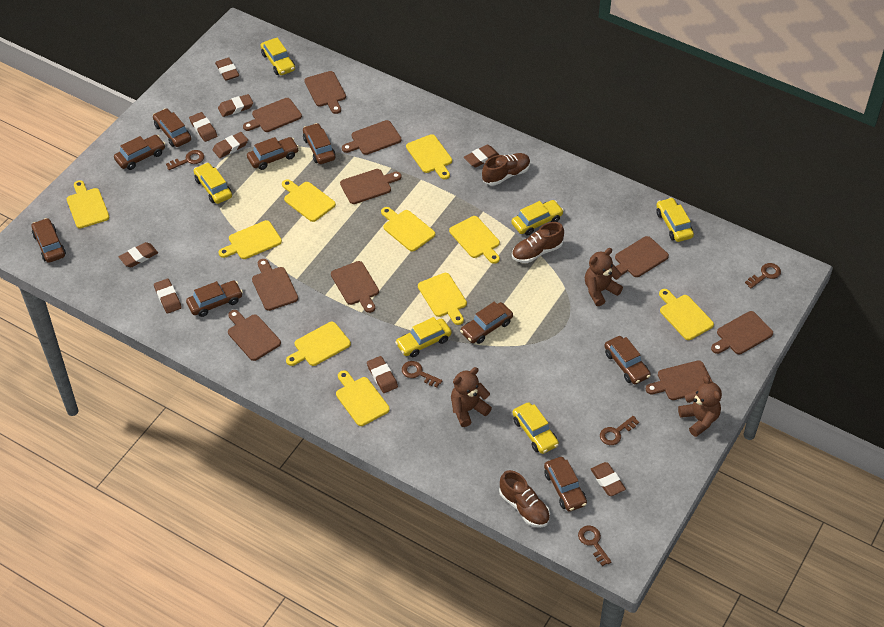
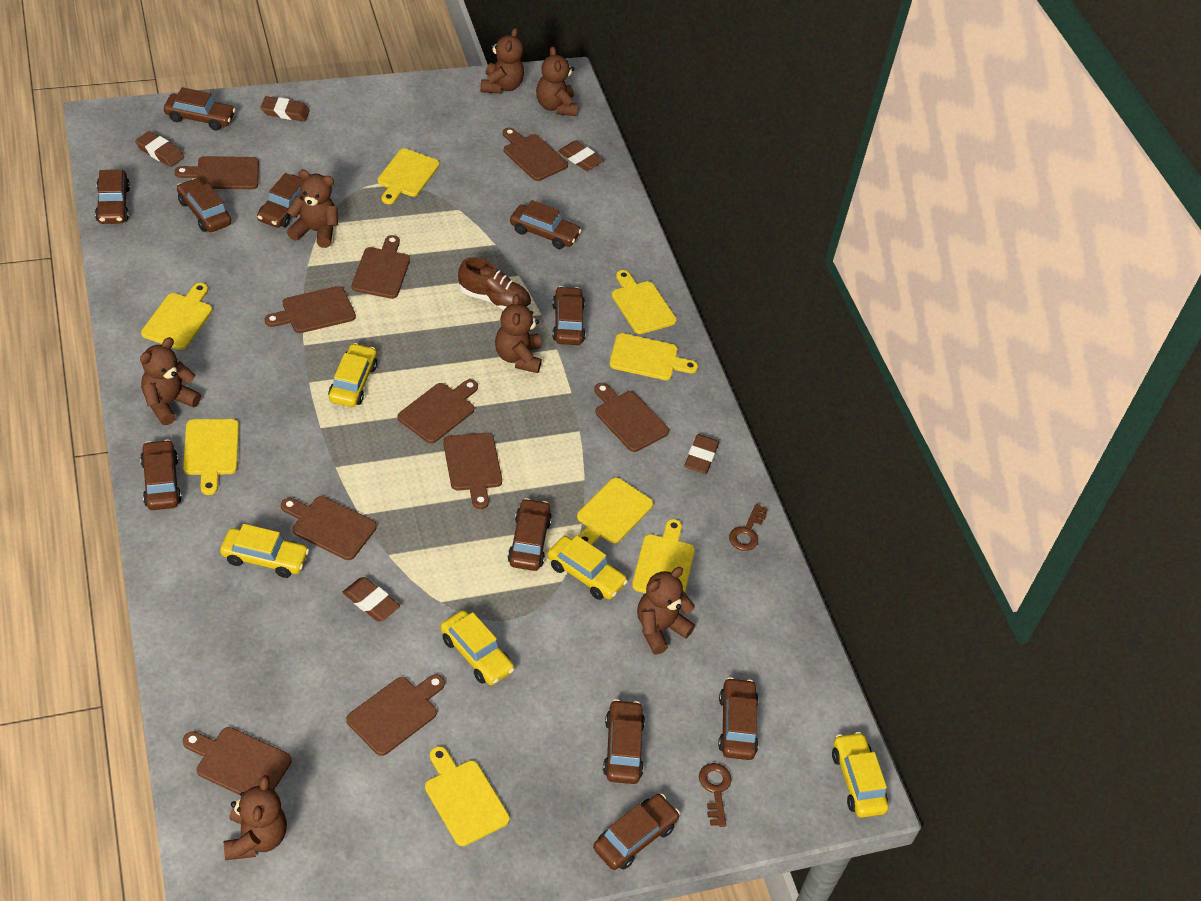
brown car: 9 -> 11
brown eraser: 9 -> 5
brown key: 5 -> 2
brown shoe: 3 -> 1
brown teddy bear: 3 -> 7
yellow car: 6 -> 5
yellow cutting board: 10 -> 8

